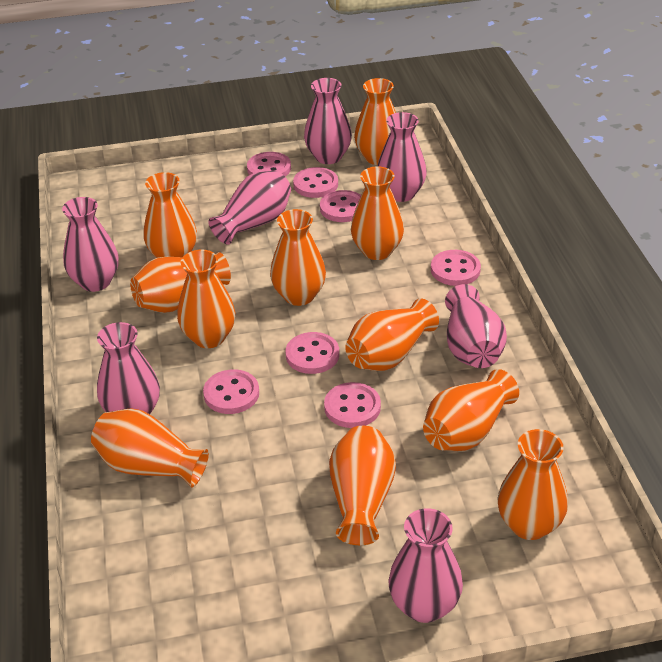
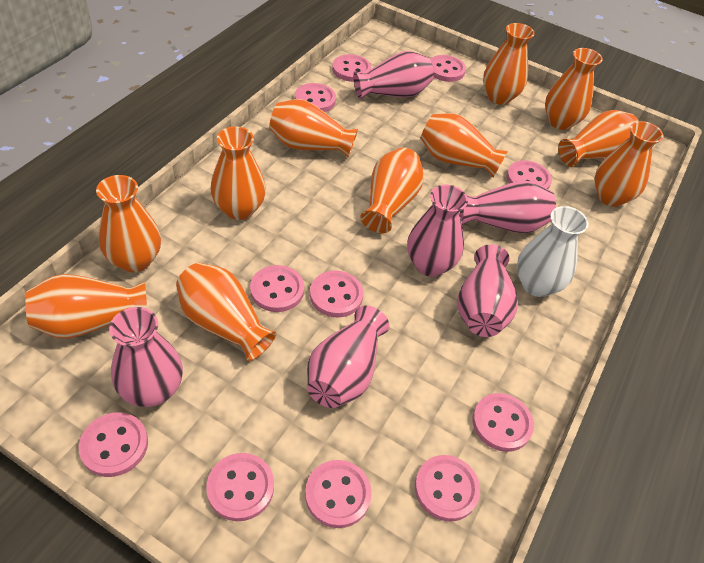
pink button: 7 -> 11
pink vase: 7 -> 6
white vase: 0 -> 1

